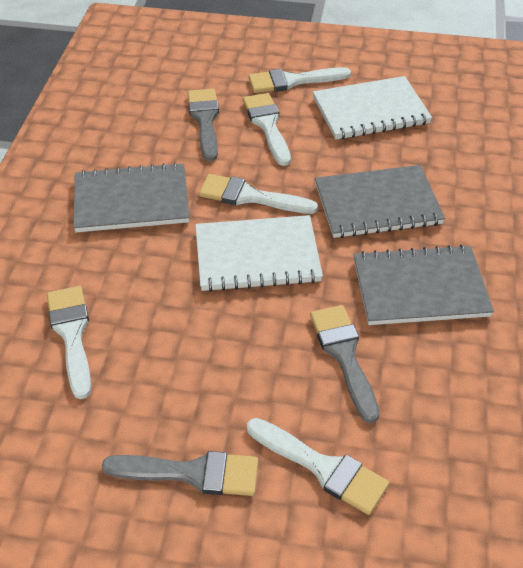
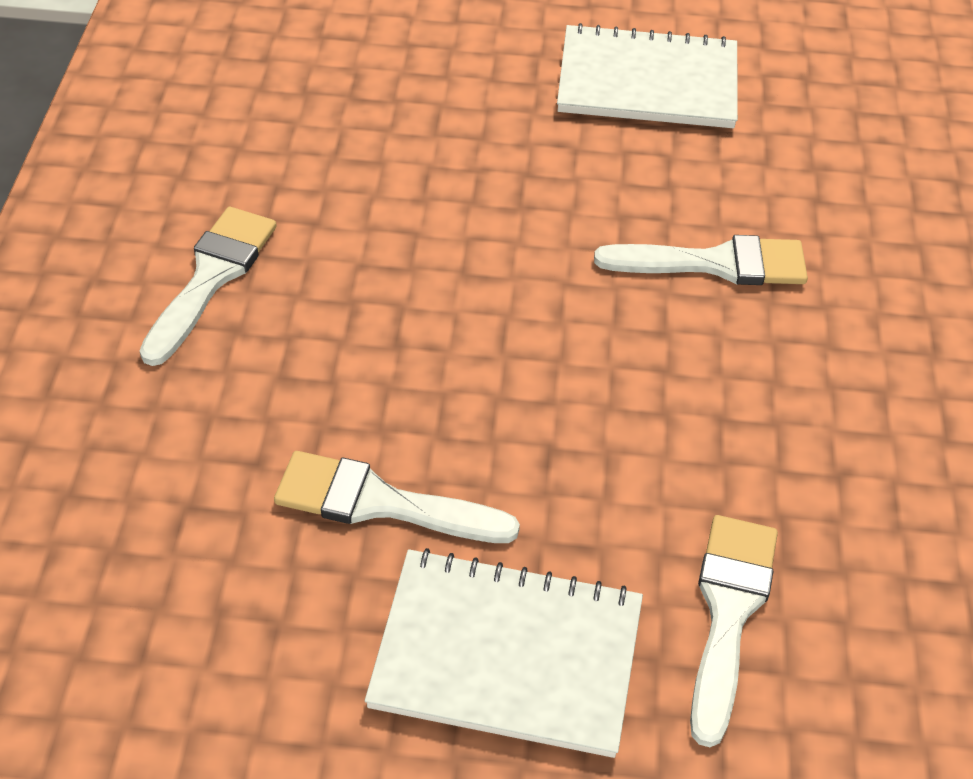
grey brush: 3 -> 0
grey notebook: 3 -> 0
white brush: 5 -> 4

